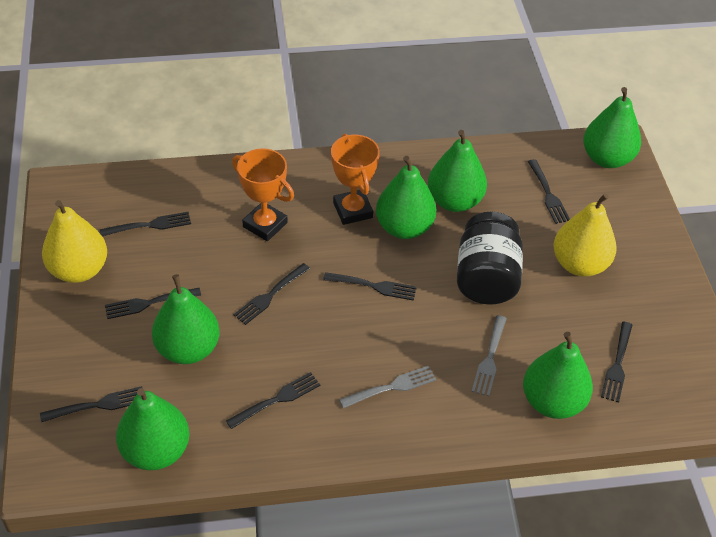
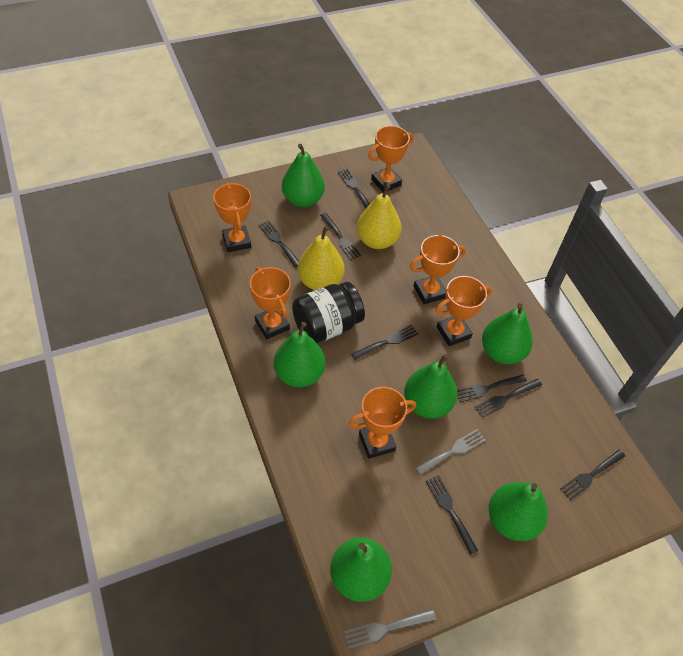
orange trophy: 2 -> 6

